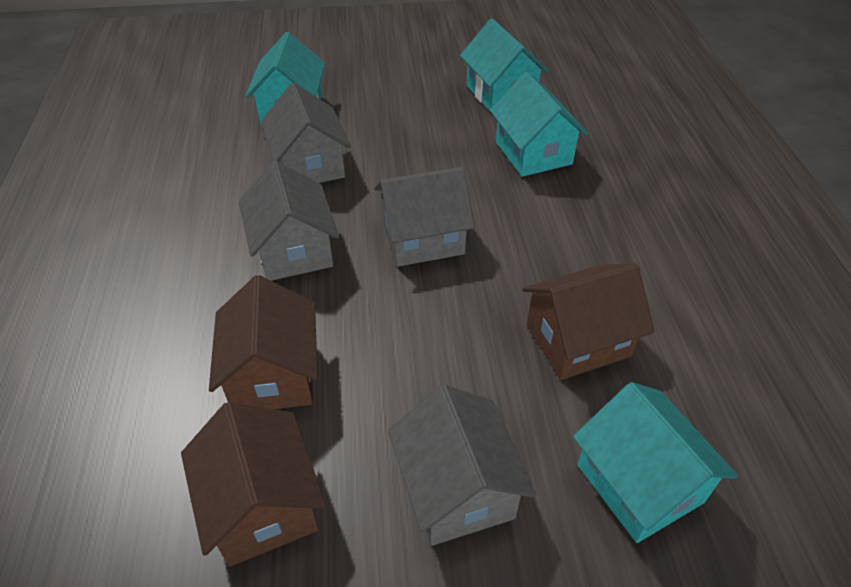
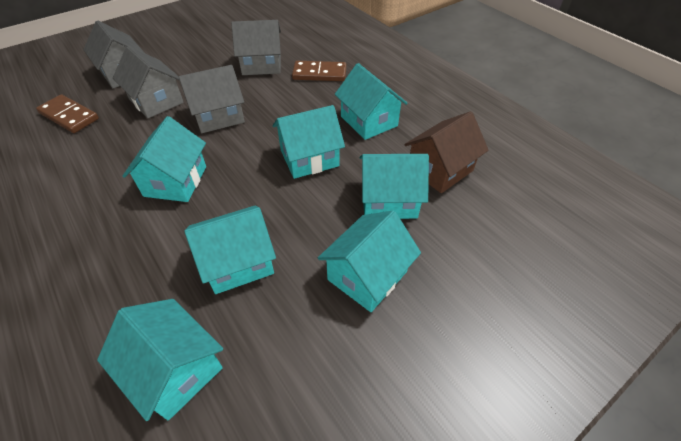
brown domino: 0 -> 2
brown house: 3 -> 1
turquoise house: 4 -> 7

